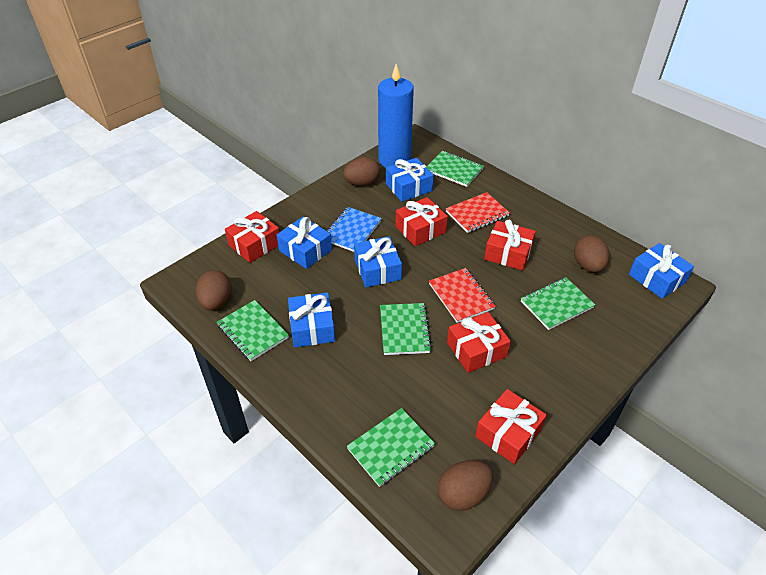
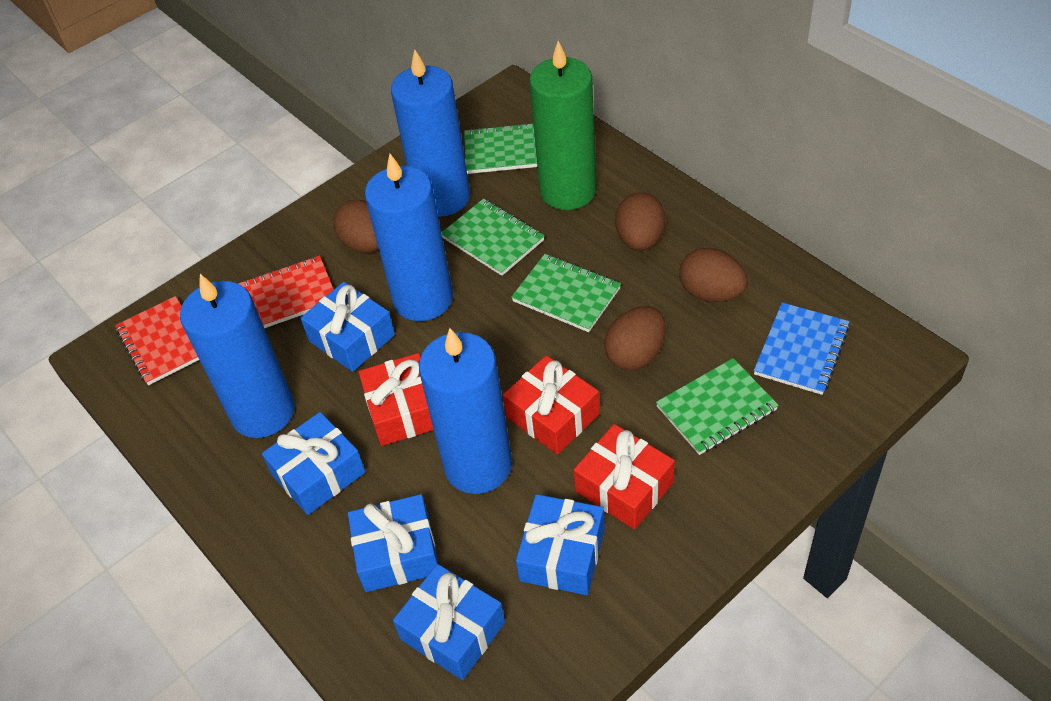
blue candle: 1 -> 4
green candle: 0 -> 1
green notebook: 5 -> 4
red gift: 5 -> 3

